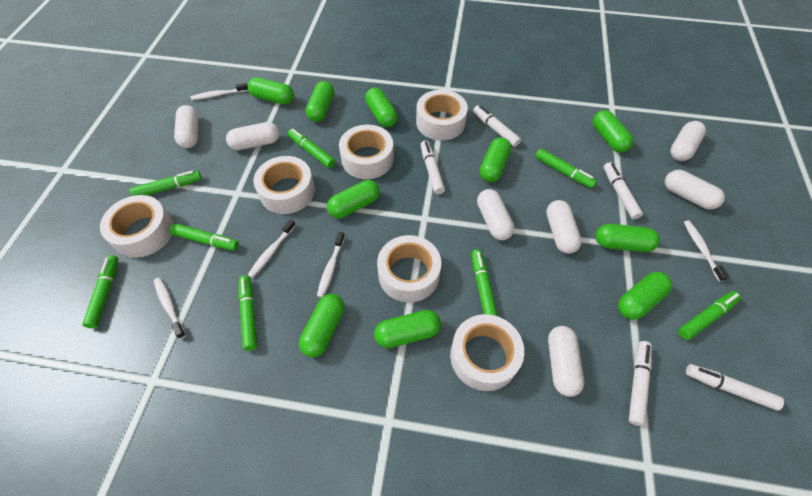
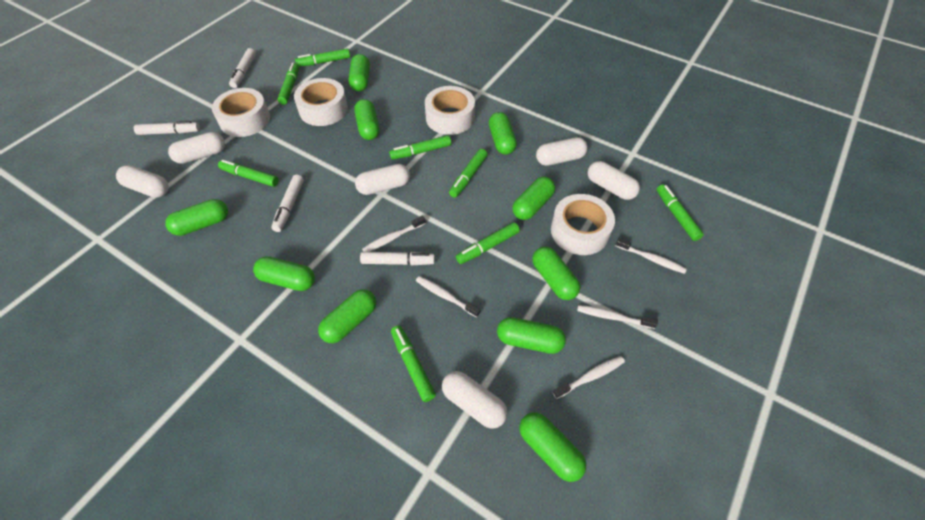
white capsule: 7 -> 6
white marker: 5 -> 4
white tape: 6 -> 4

